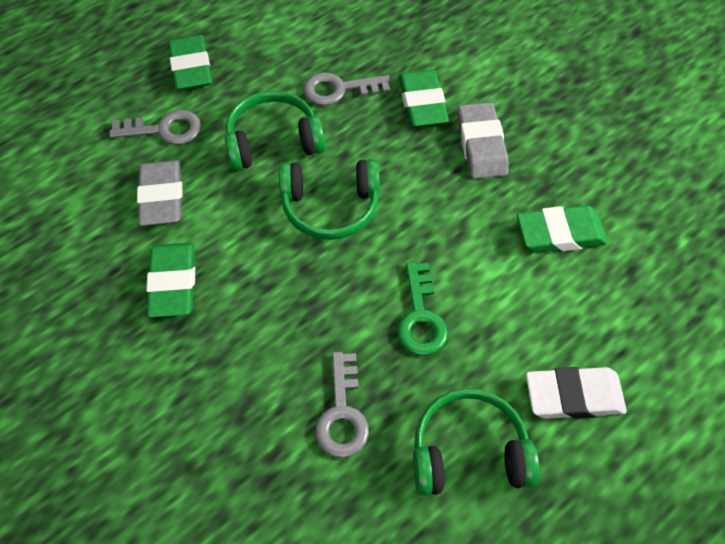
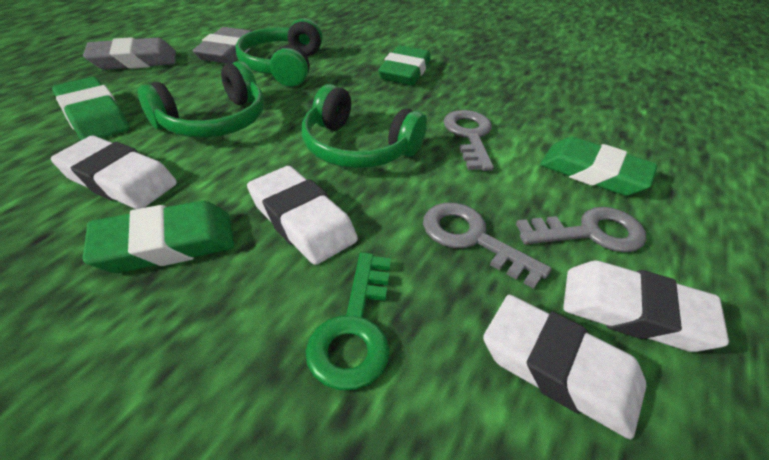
white eraser: 1 -> 4

